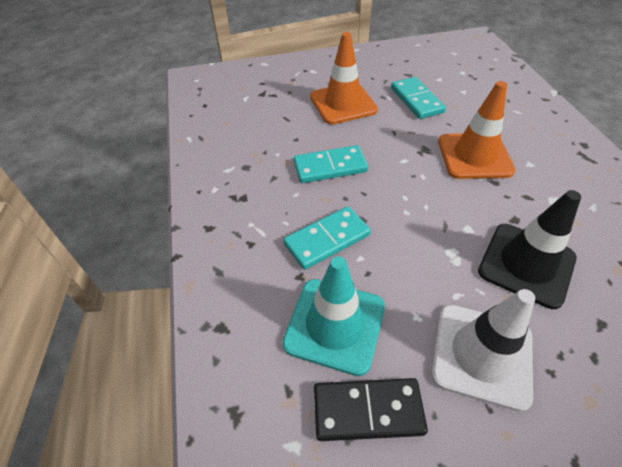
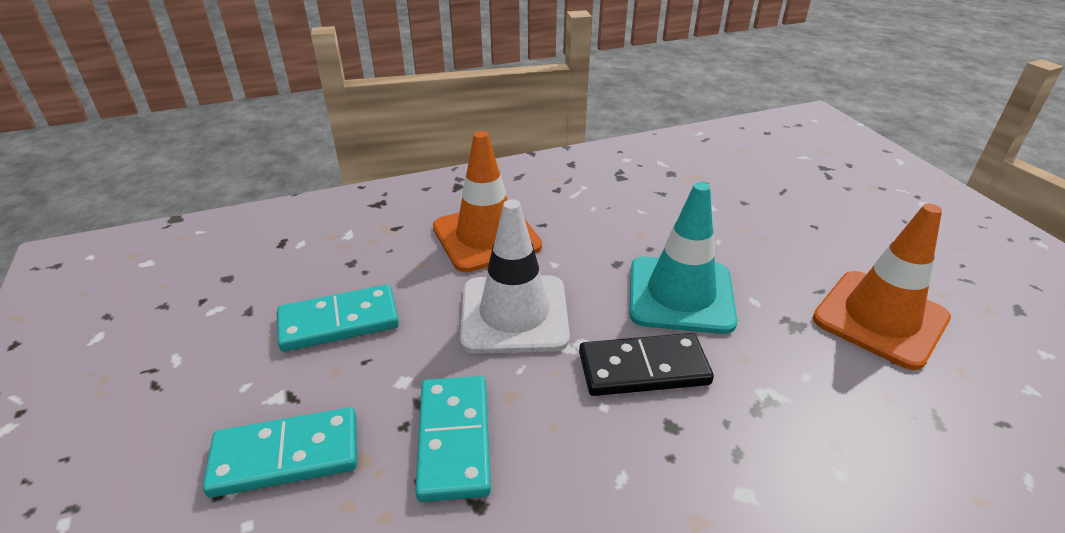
black traffic cone: 1 -> 0

